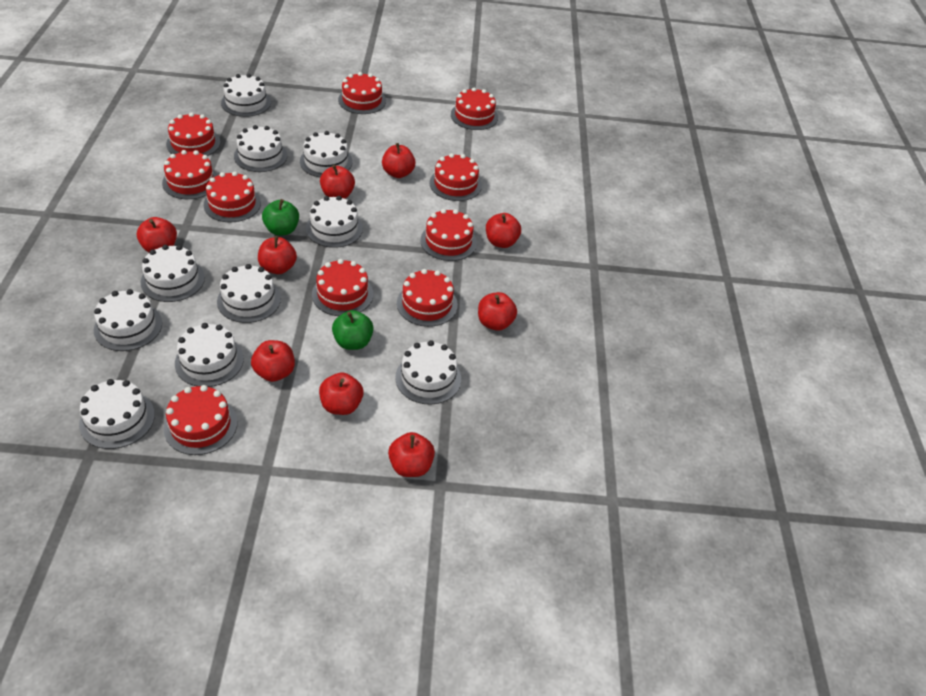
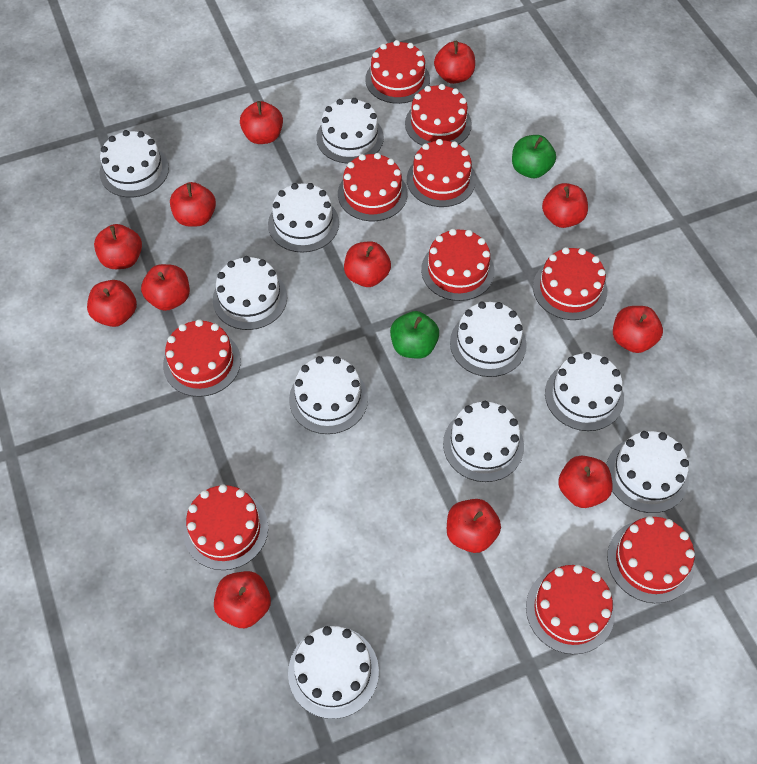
red apple: 9 -> 12

